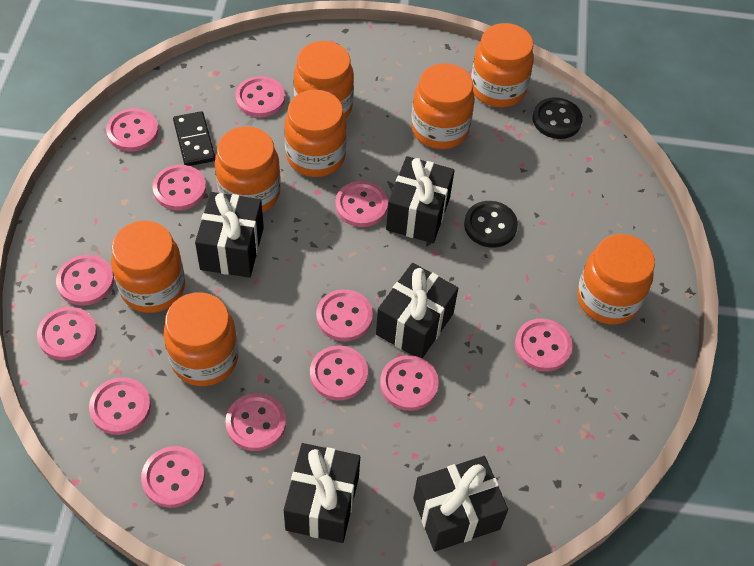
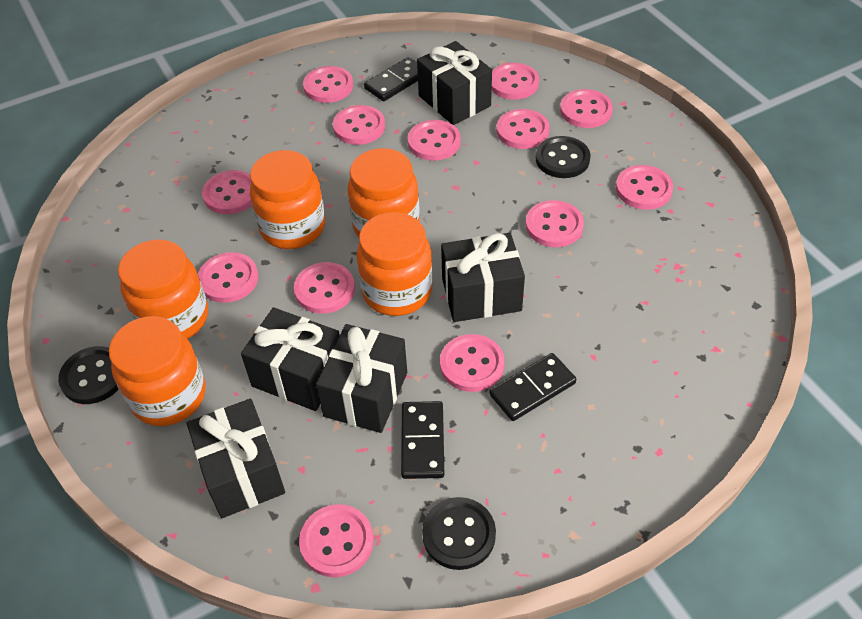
black button: 2 -> 3
black domino: 1 -> 3
orange jar: 8 -> 5

